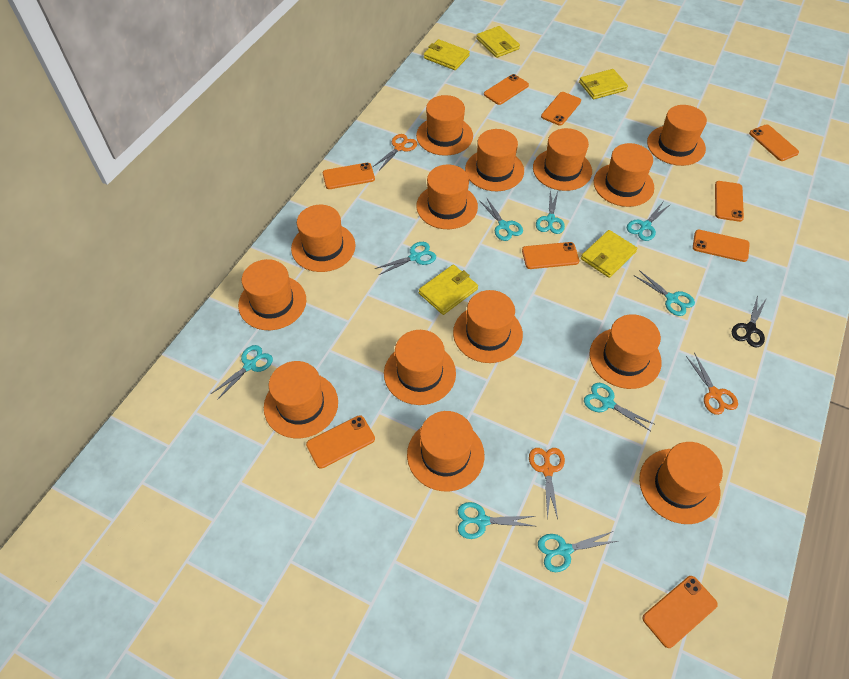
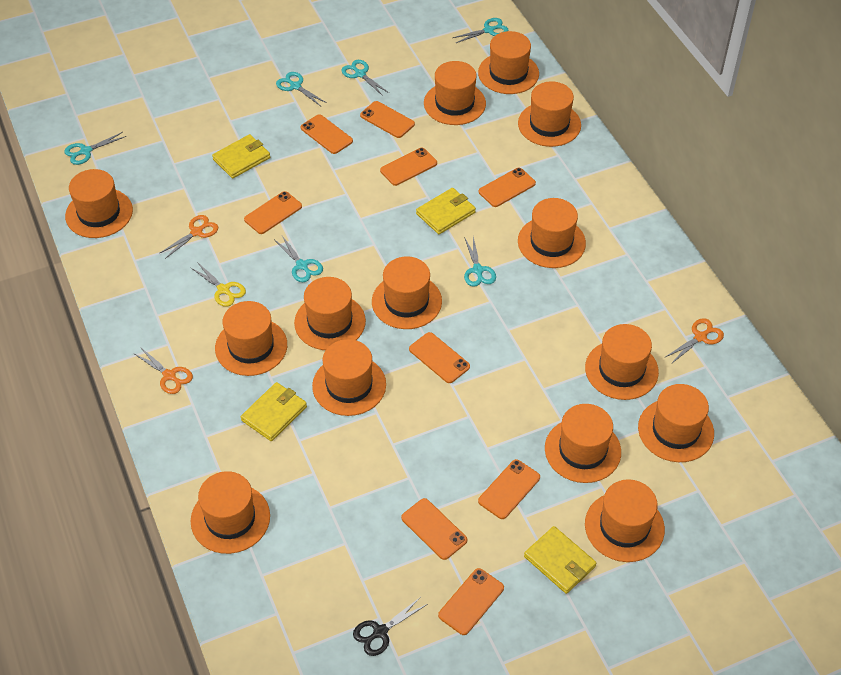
turquoise scissors: 9 -> 6
yellow scissors: 0 -> 1
yellow wallet: 5 -> 4

